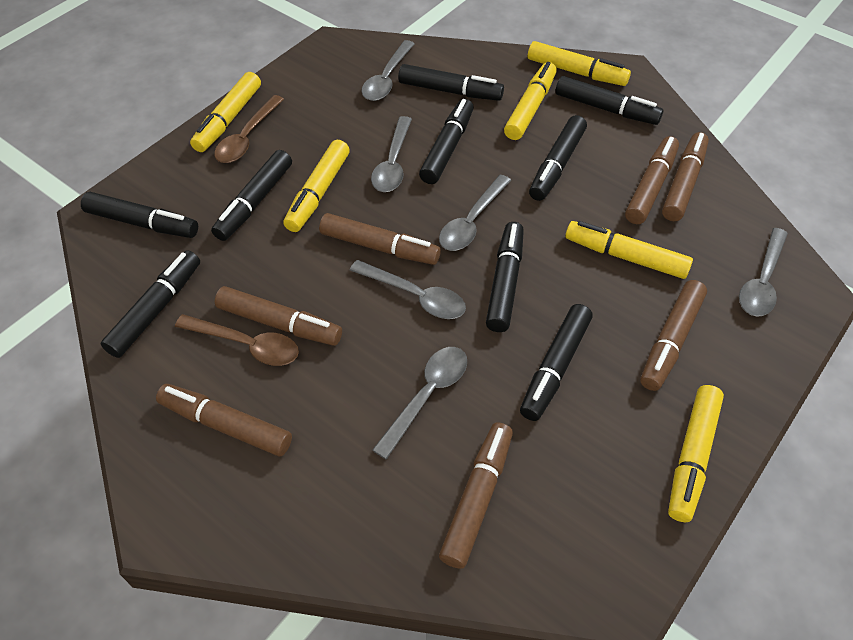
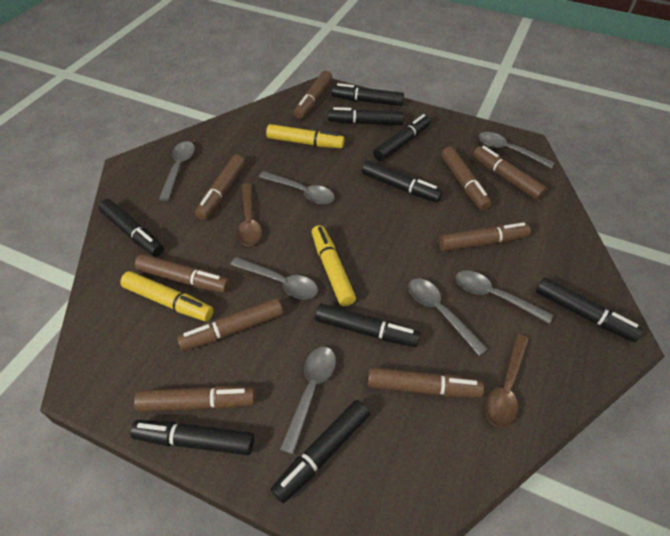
brown marker: 7 -> 9
grey spoon: 6 -> 7
yellow marker: 6 -> 3

